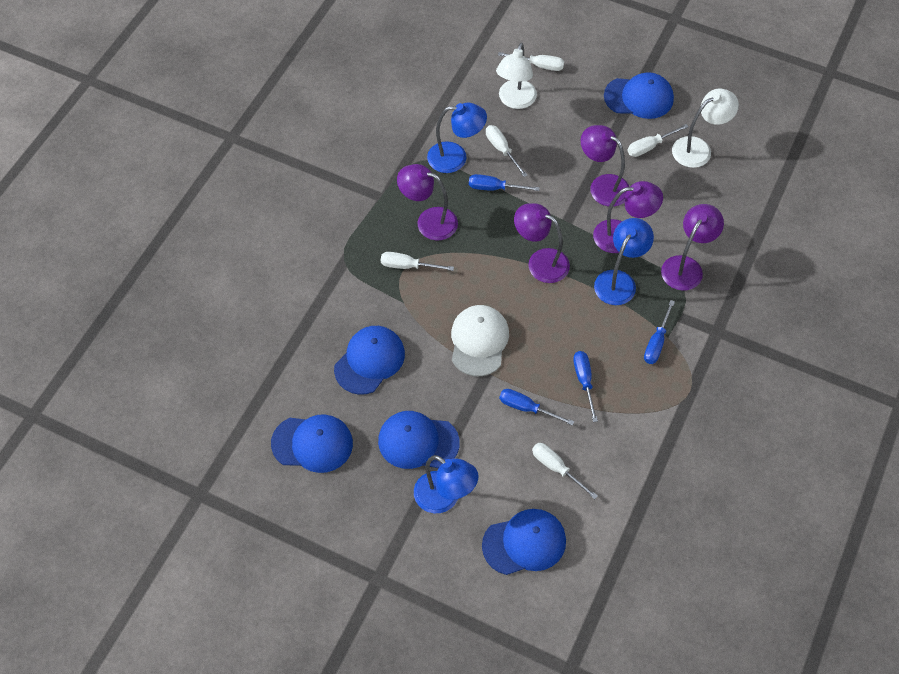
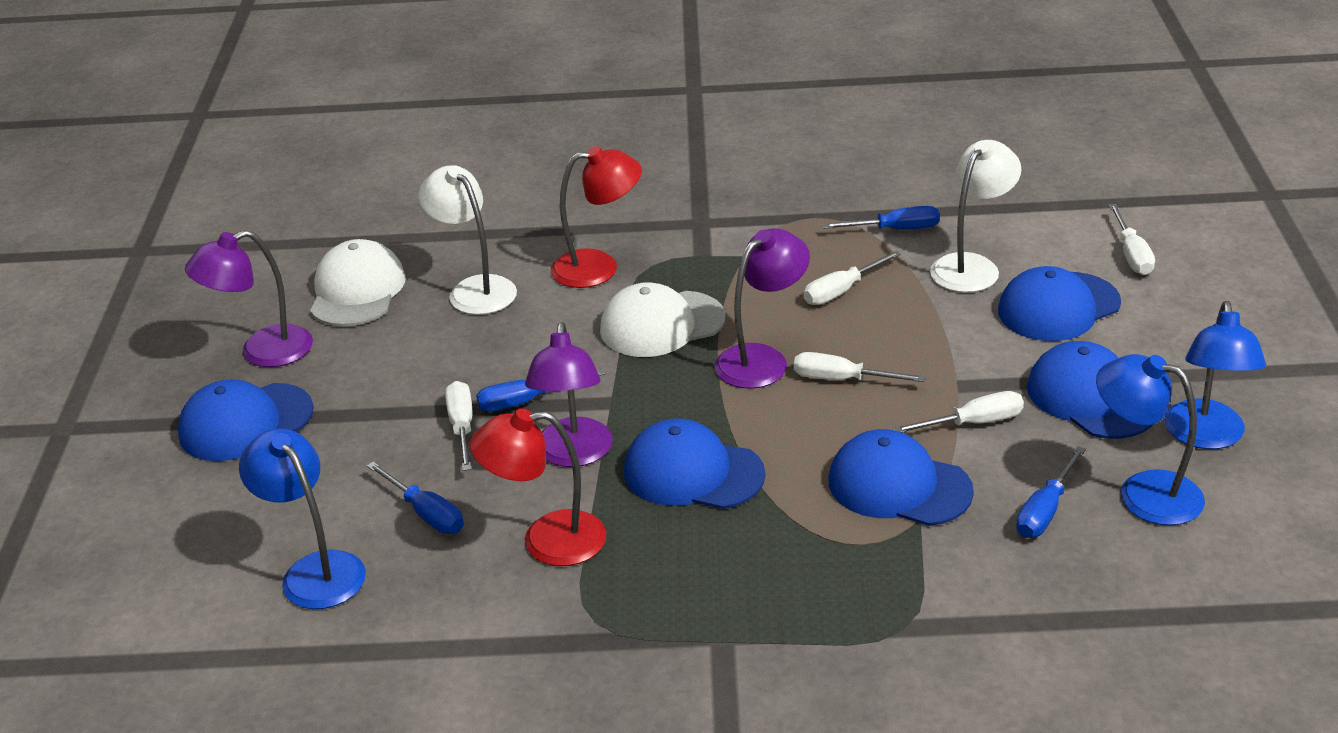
purple lamp: 5 -> 3
red lamp: 0 -> 2
white cap: 1 -> 2

